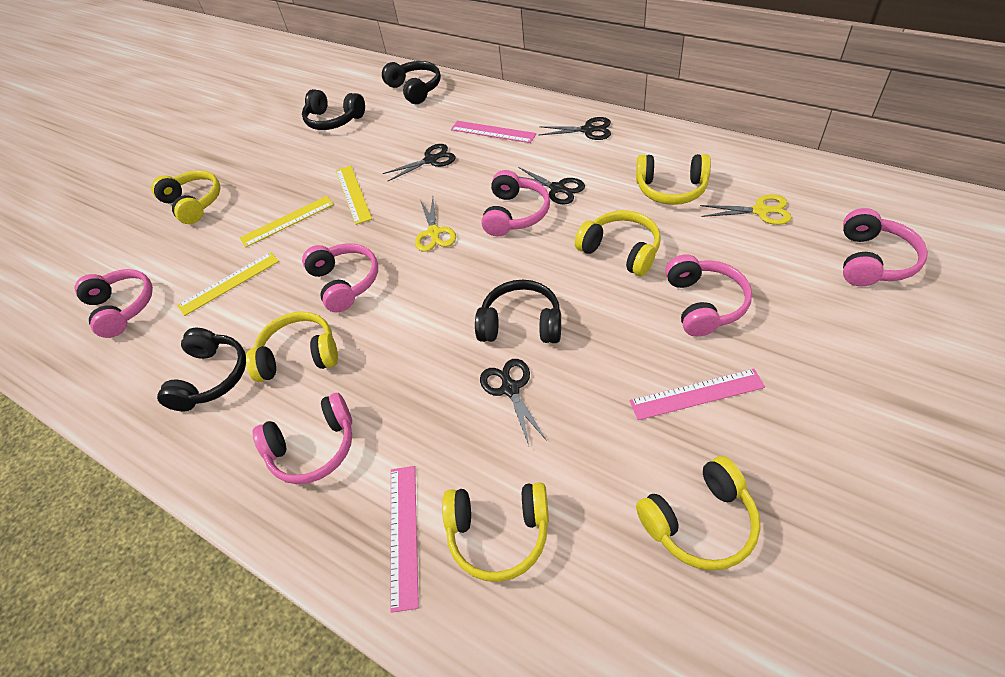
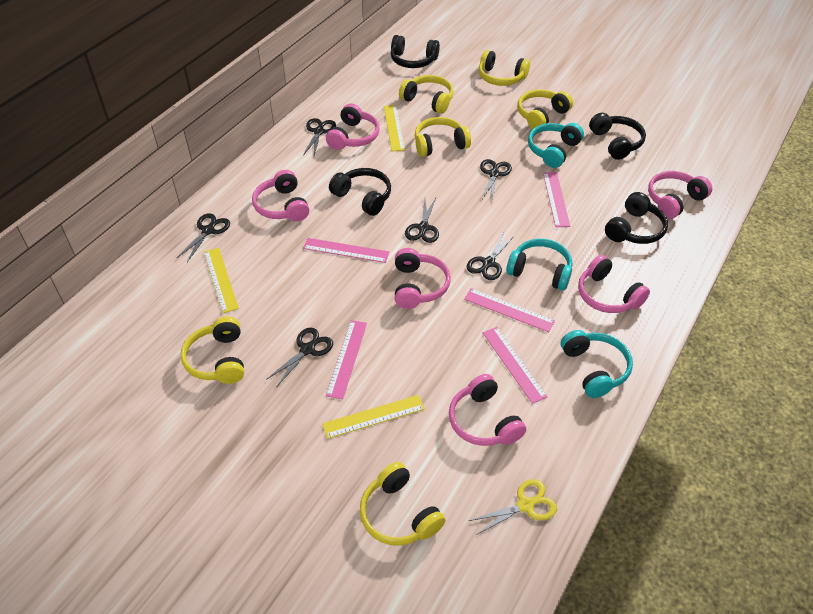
black scissors: 4 -> 6
pink ruler: 3 -> 5
turquoise headphones: 0 -> 3
yellow scissors: 2 -> 1

